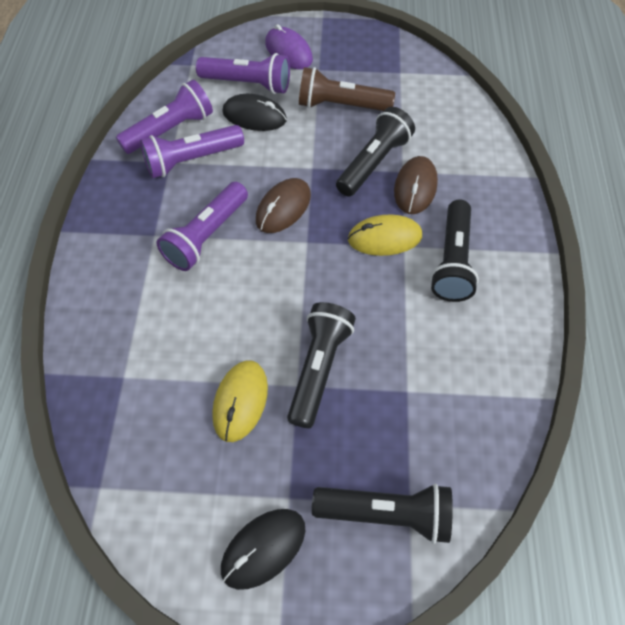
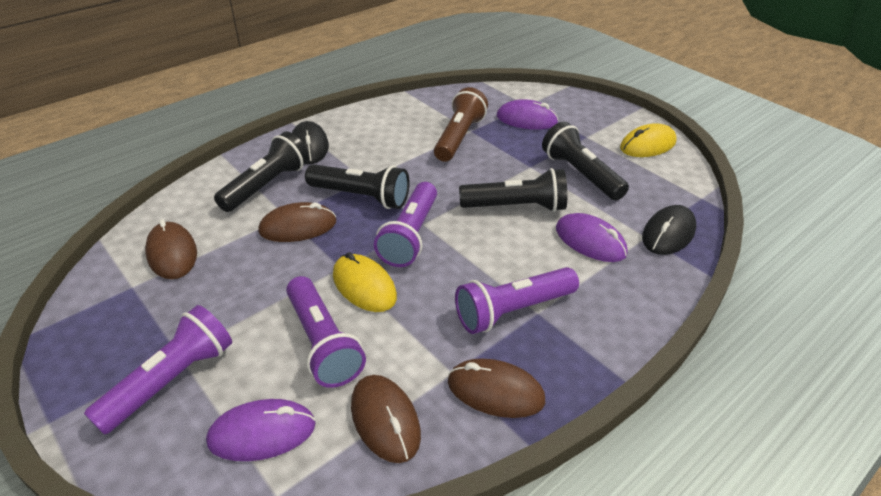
brown mouse: 2 -> 4
purple mouse: 1 -> 3

